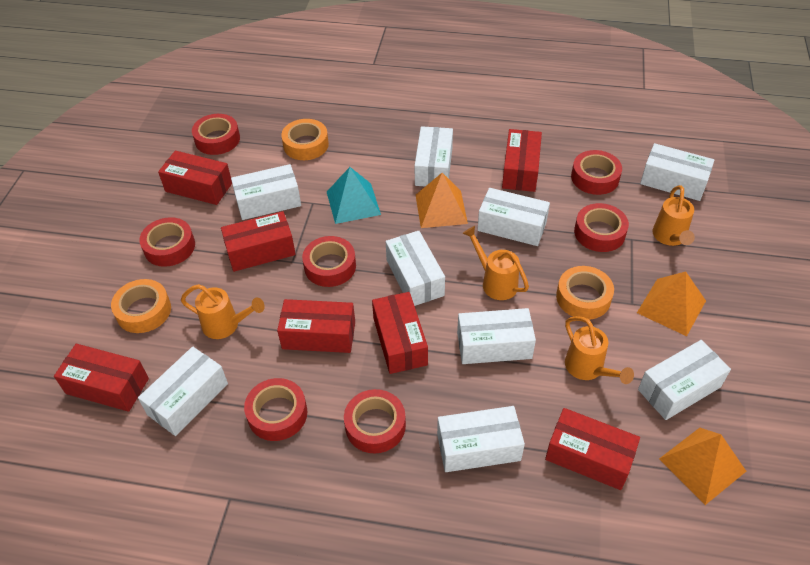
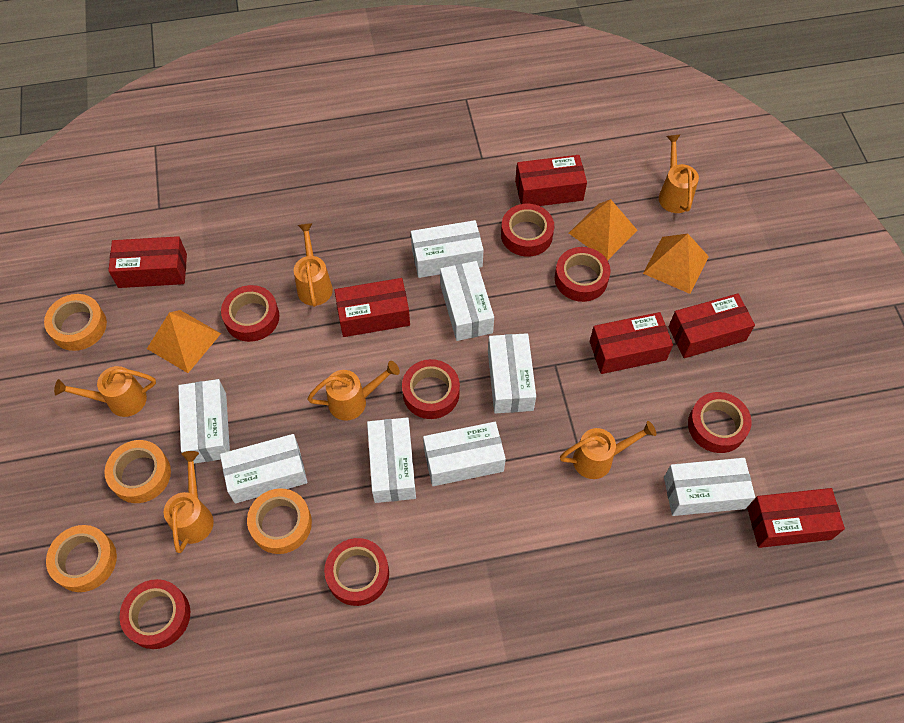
orange tape: 3 -> 4
orange watering can: 4 -> 6
red box: 7 -> 6
turquoise pyramid: 1 -> 0
white box: 9 -> 8

